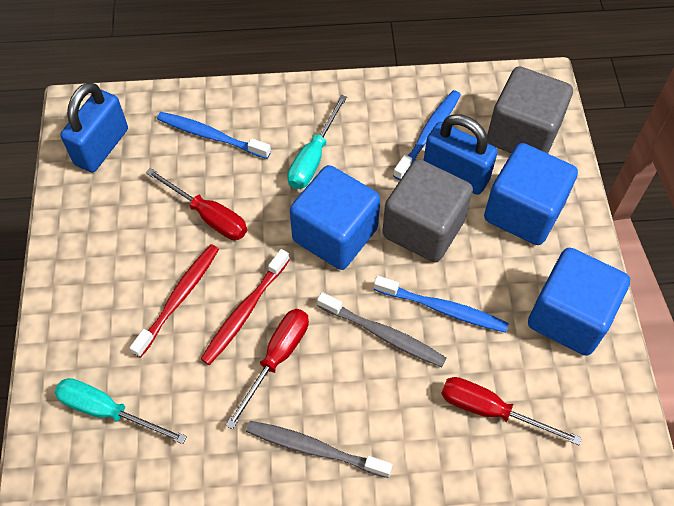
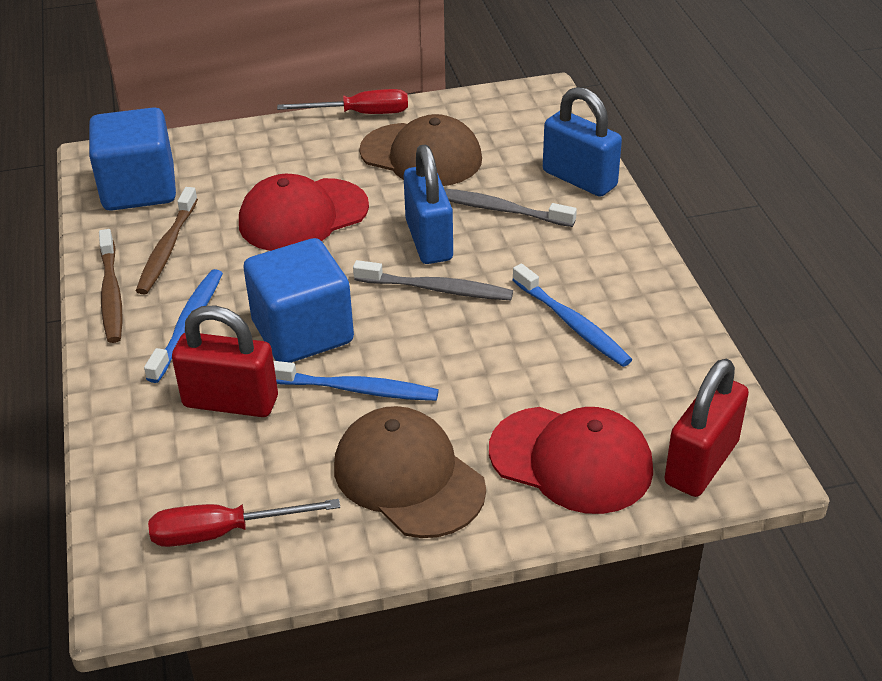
blue cube: 3 -> 2
brown cap: 0 -> 2
brown toothbrush: 0 -> 2
grey cube: 2 -> 0
red cap: 0 -> 2
red padlock: 0 -> 2
red screwdriver: 3 -> 2
red toothbrush: 2 -> 0
turquoise screwdriver: 2 -> 0

